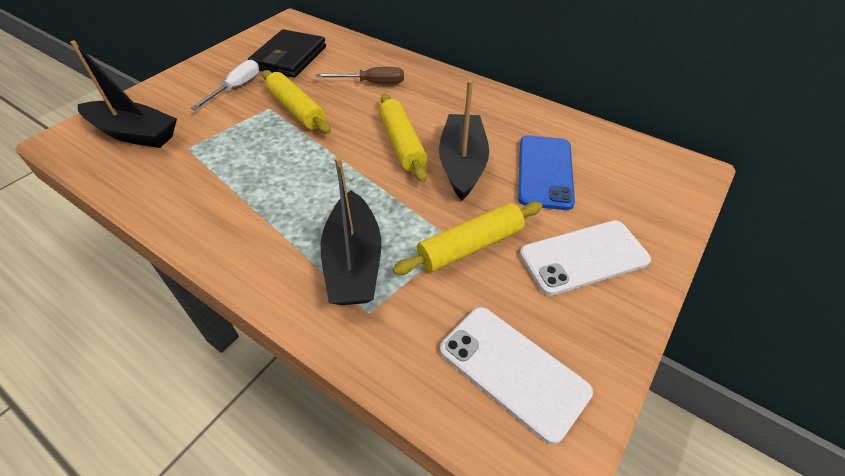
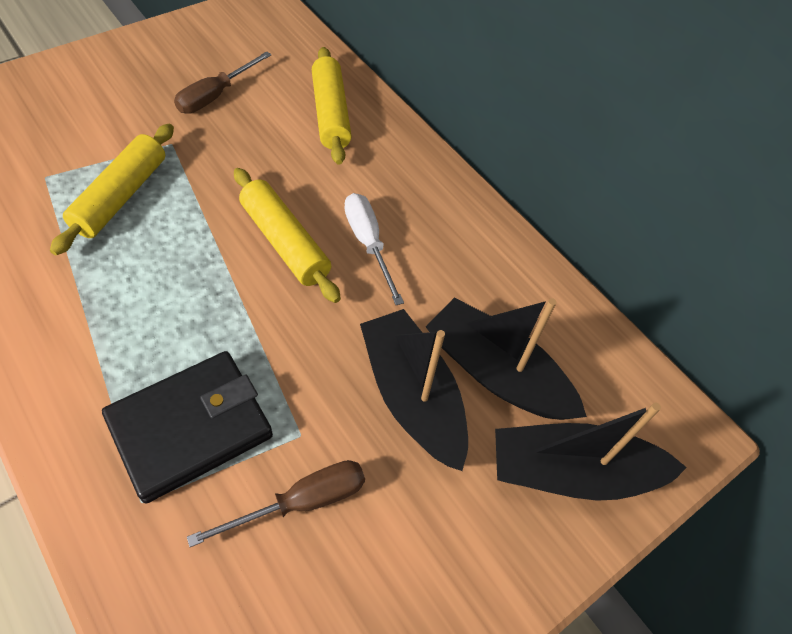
blue phone: 1 -> 0
brown screwdriver: 1 -> 2
white phone: 2 -> 0

